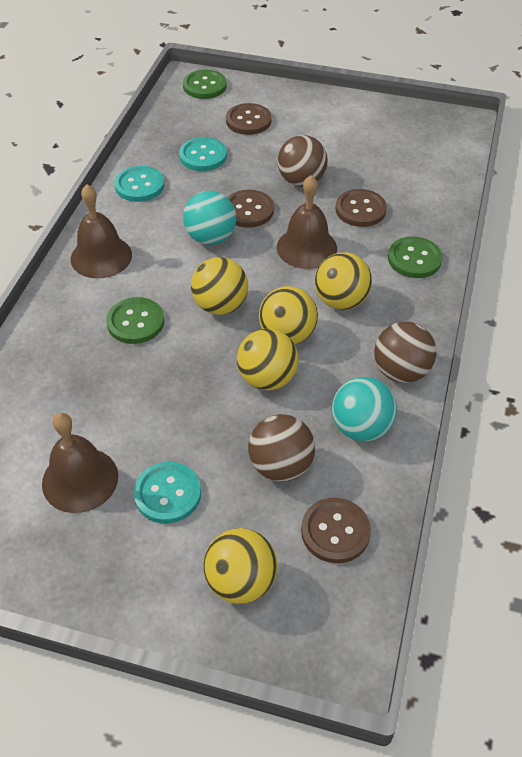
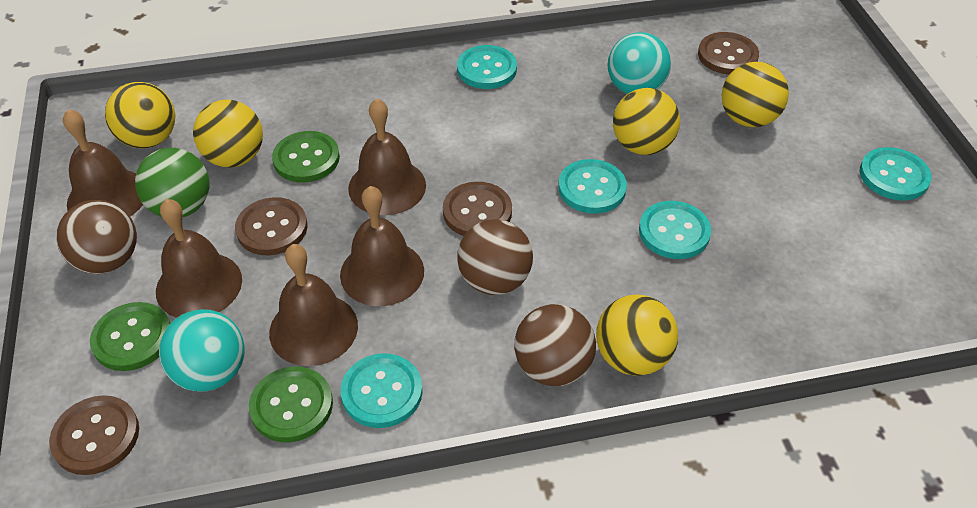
brown bell: 3 -> 5
green ball: 0 -> 1
turquoise button: 3 -> 5

